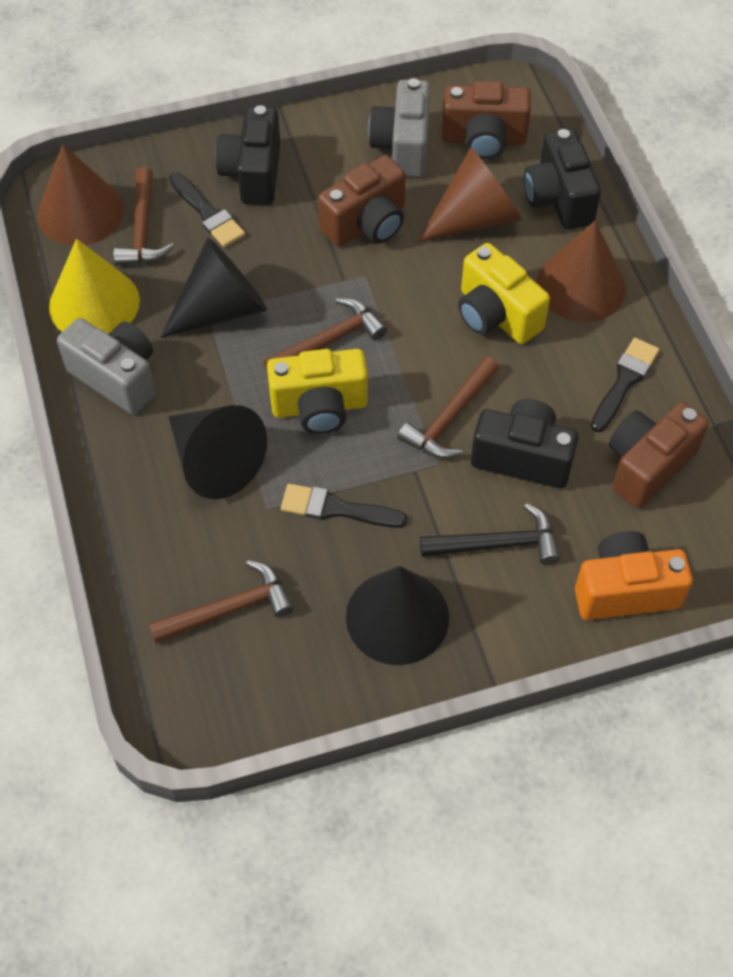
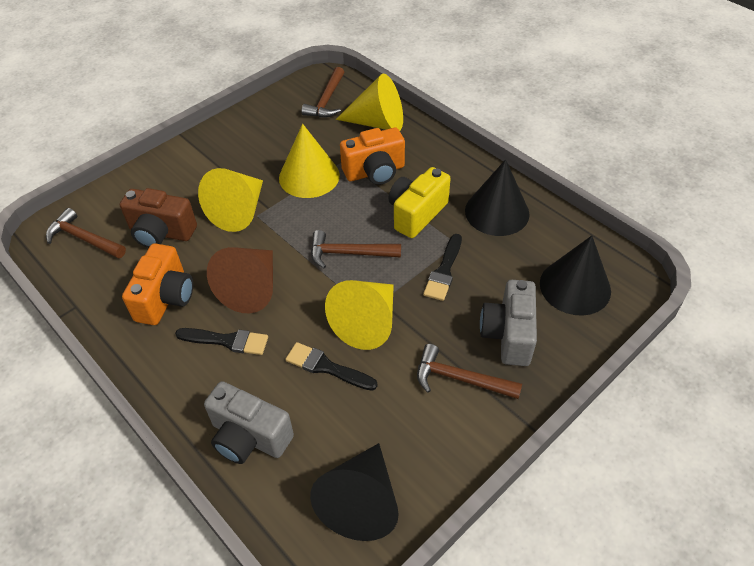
black camera: 3 -> 0
black hammer: 1 -> 0
brown camera: 3 -> 1
brown cone: 3 -> 1
orange camera: 1 -> 2
yellow camera: 2 -> 1
yellow cone: 1 -> 4

